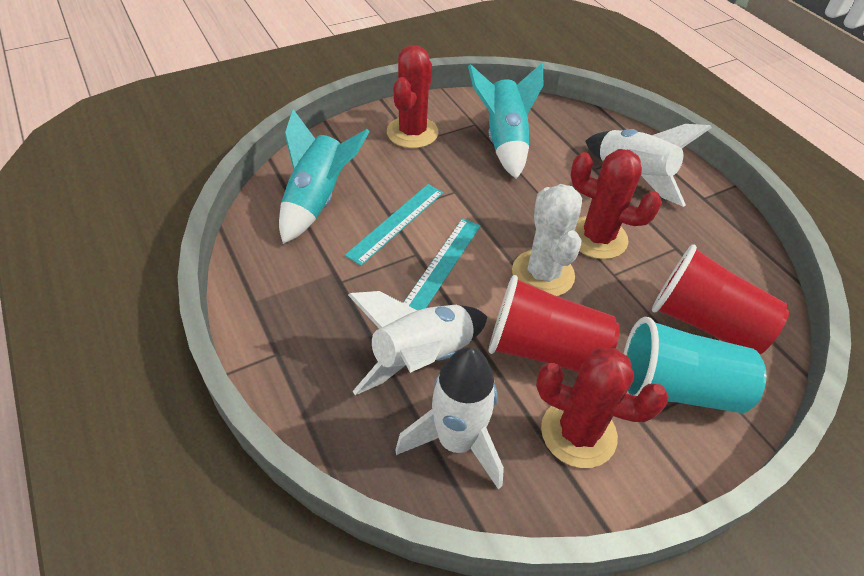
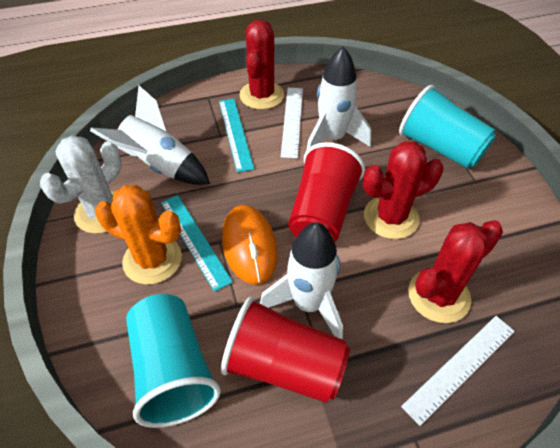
orange cactus: 0 -> 1
orange mouse: 0 -> 1
turquoise cup: 1 -> 2
turquoise rocket: 2 -> 0
white ruler: 0 -> 2

